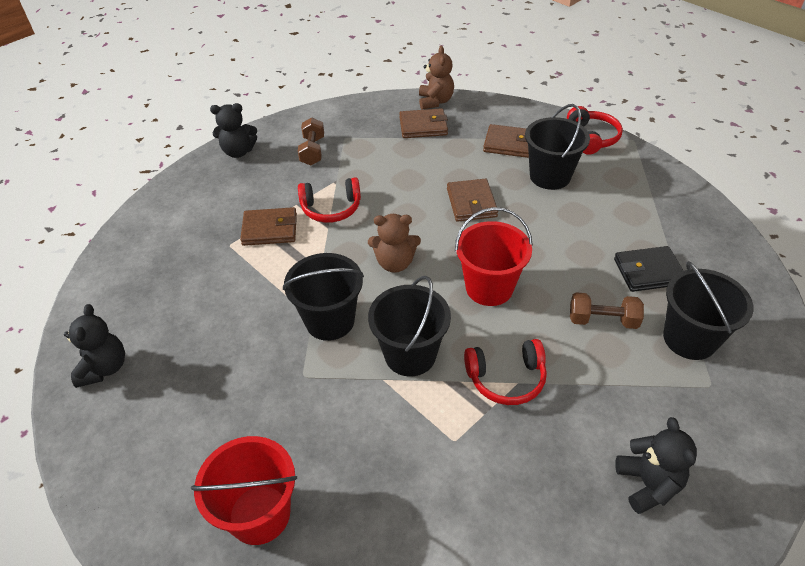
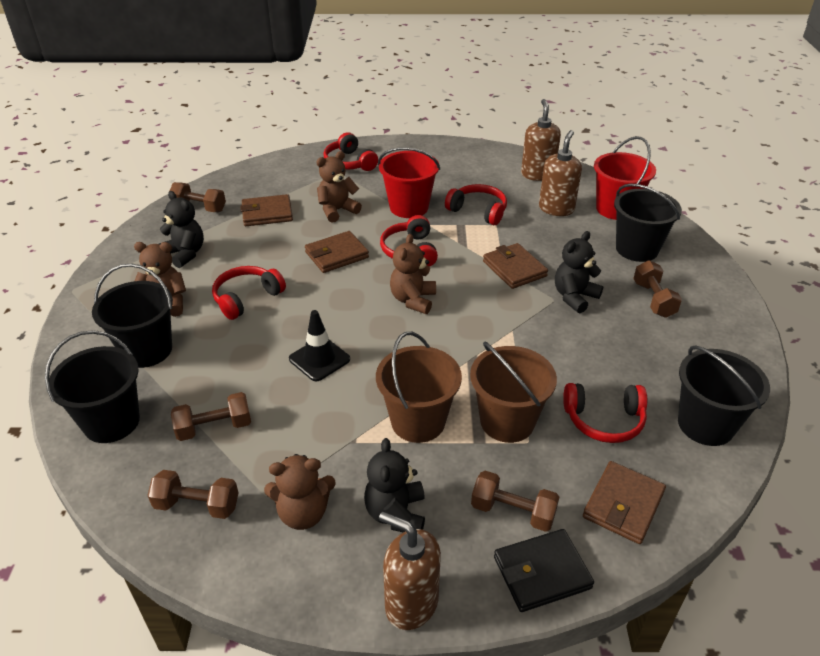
black traffic cone: 0 -> 1
brown bucket: 0 -> 2
brown dumbbell: 2 -> 5
brown soap dispenser: 0 -> 3
brown teddy bear: 2 -> 4
red headphones: 3 -> 5

